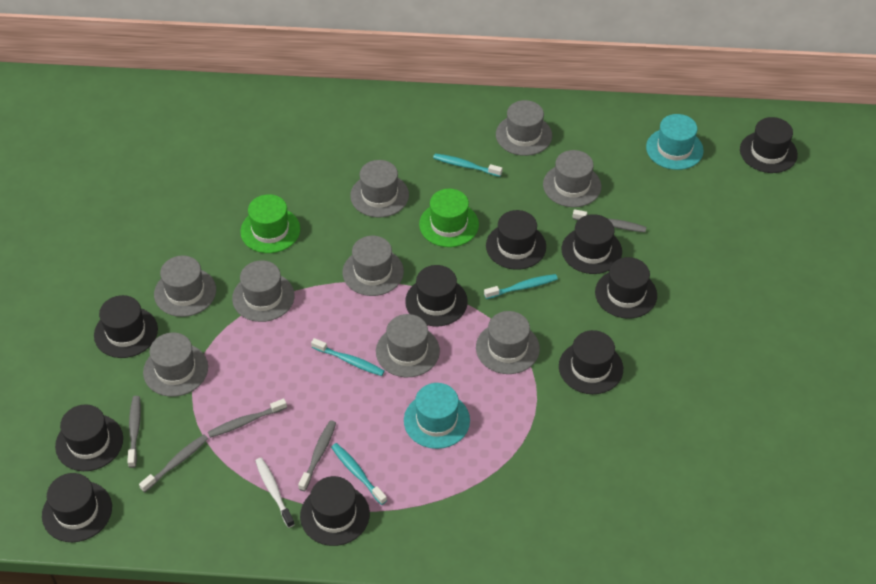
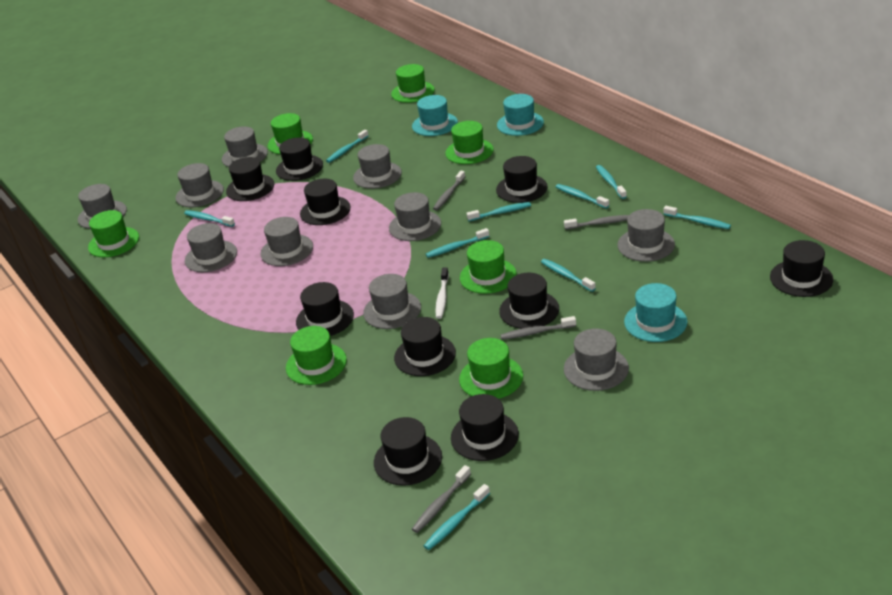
green hat: 2 -> 7
grey hat: 9 -> 10
grey toothbrush: 5 -> 4
turquoise hat: 2 -> 3
turquoise toothbrush: 4 -> 9

